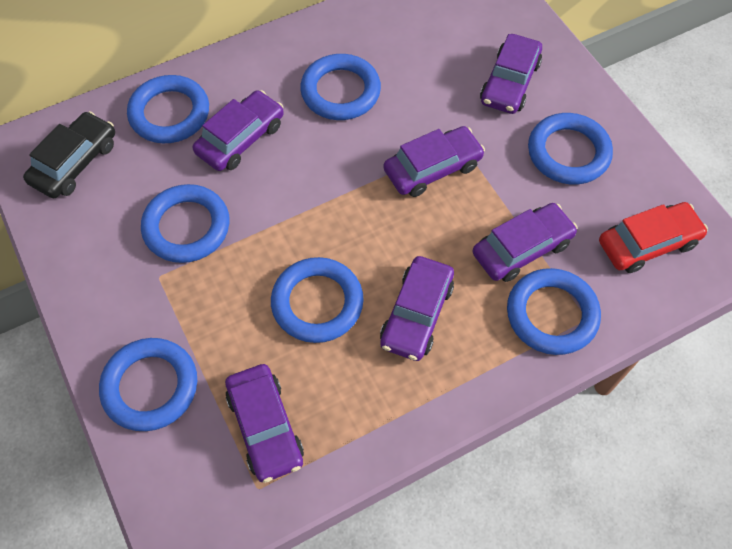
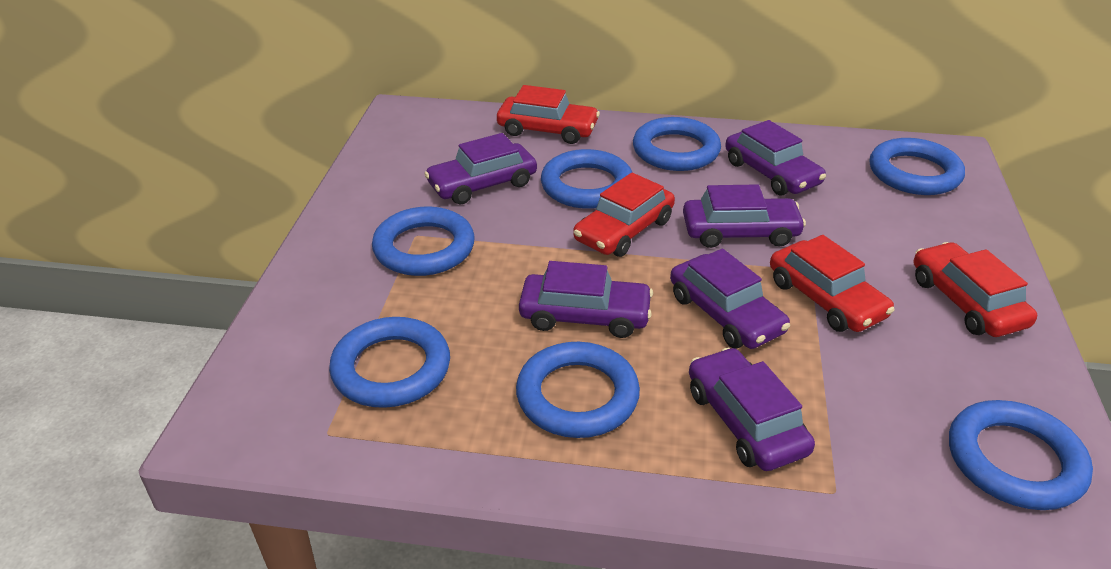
black car: 1 -> 0
red car: 1 -> 4

